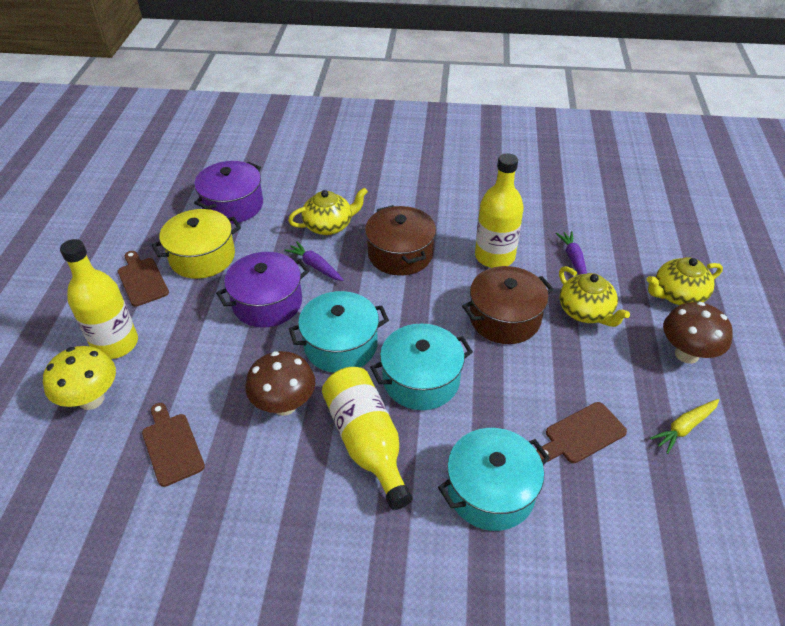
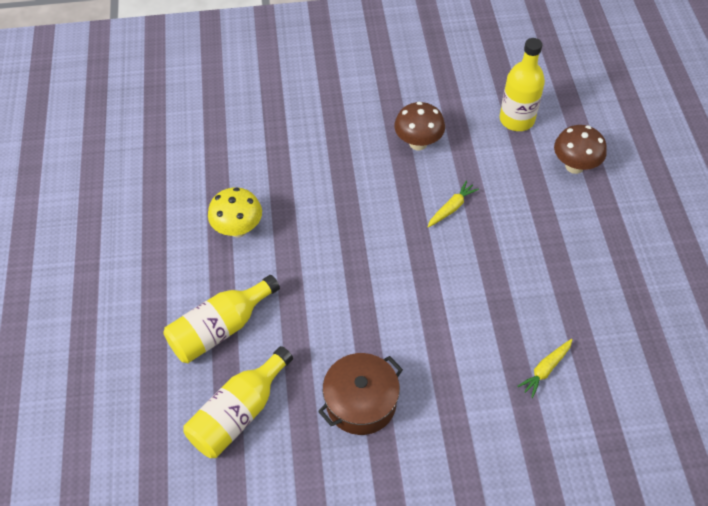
brown cutting board: 3 -> 0
brown pot: 2 -> 1
purple carrot: 2 -> 0
purple pot: 2 -> 0
turquoise pot: 3 -> 0
yellow carrot: 1 -> 2
yellow pot: 1 -> 0
yellow teapot: 3 -> 0

